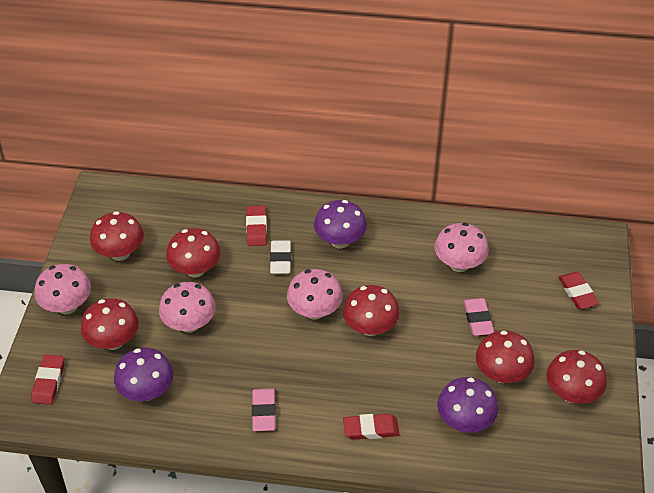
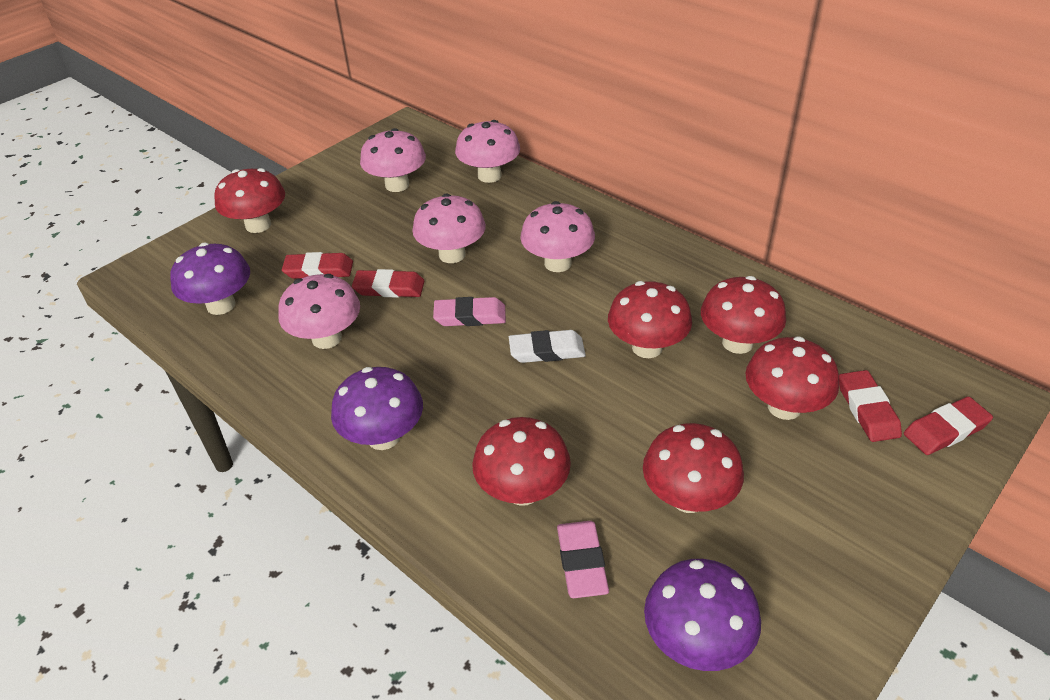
pink mushroom: 4 -> 5

